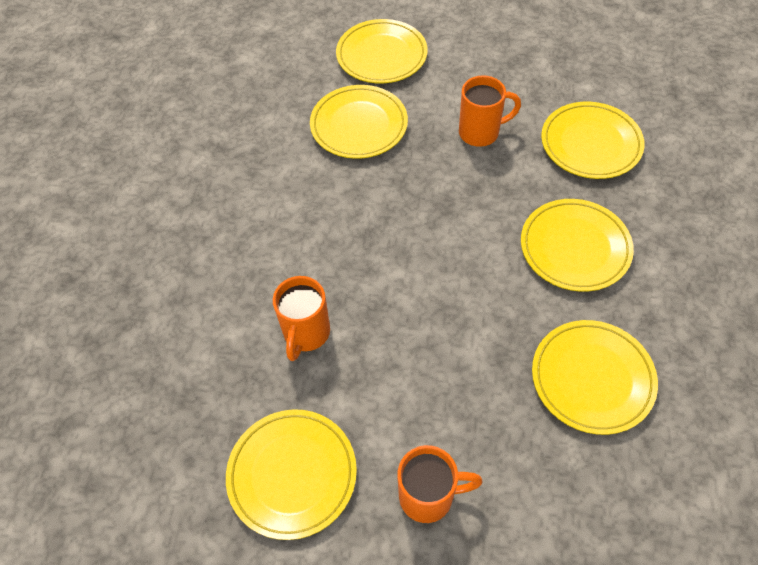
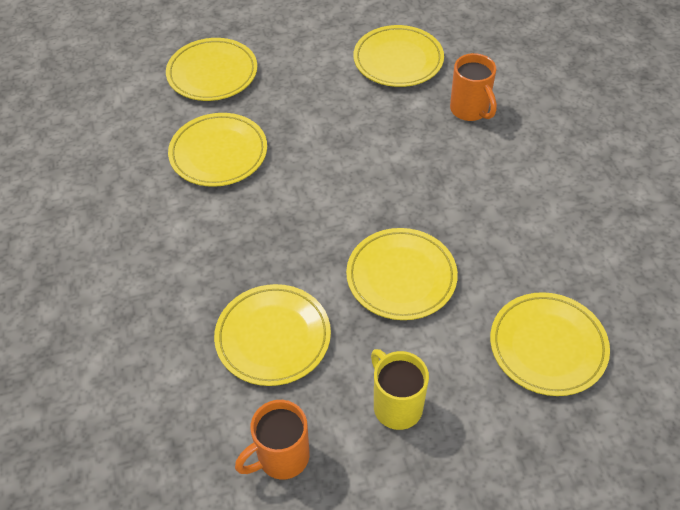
orange mug: 3 -> 2
yellow mug: 0 -> 1

